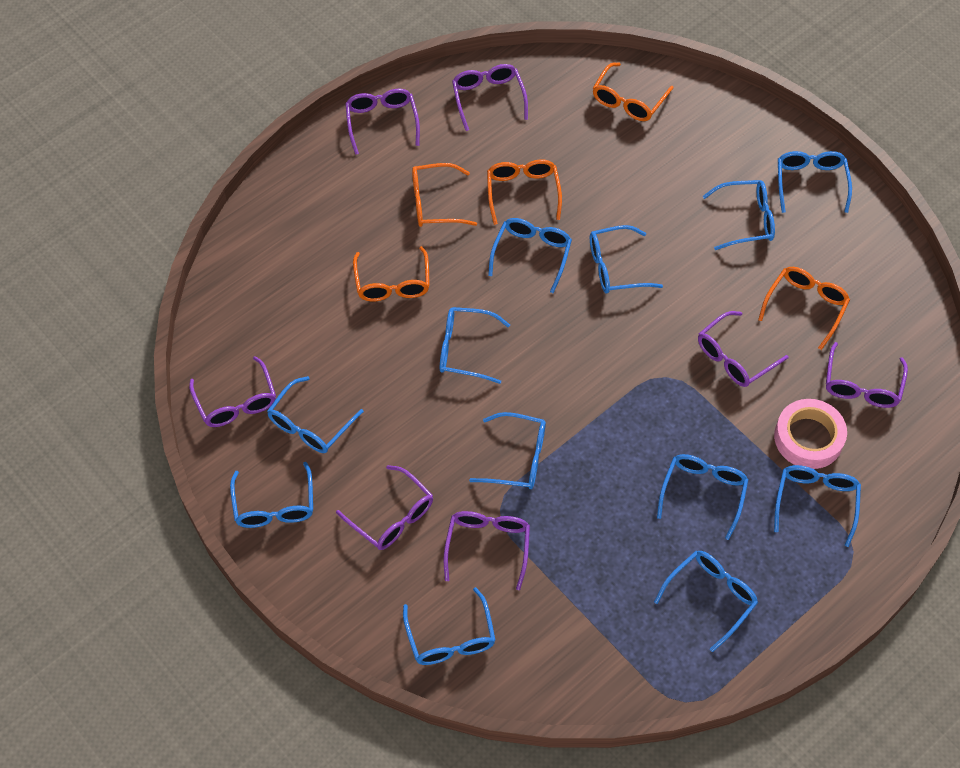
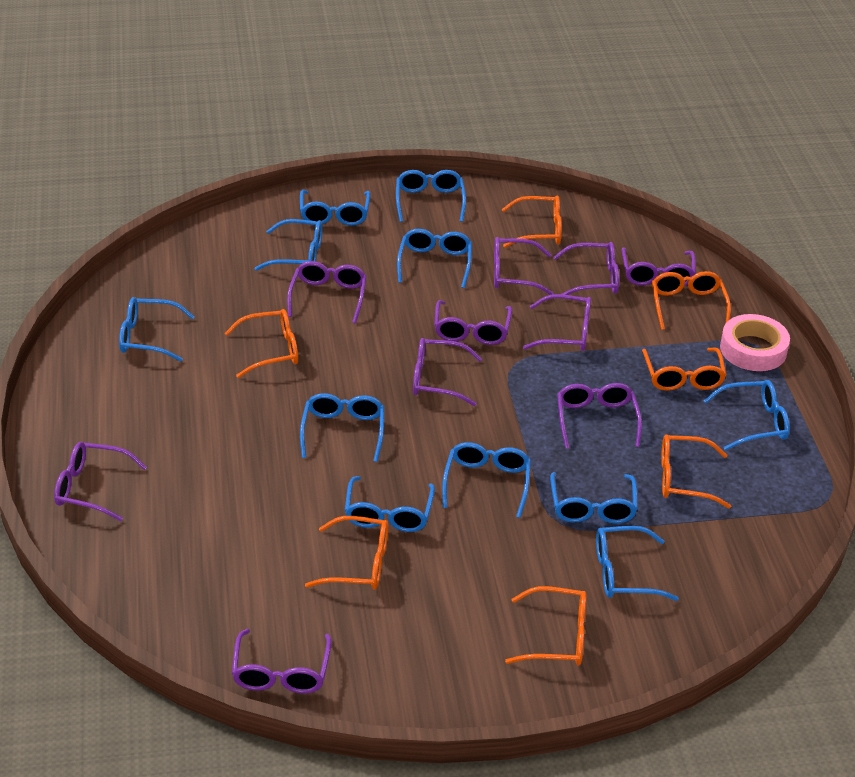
blue glasses: 12 -> 11
orange glasses: 5 -> 7
purple glasses: 7 -> 10

